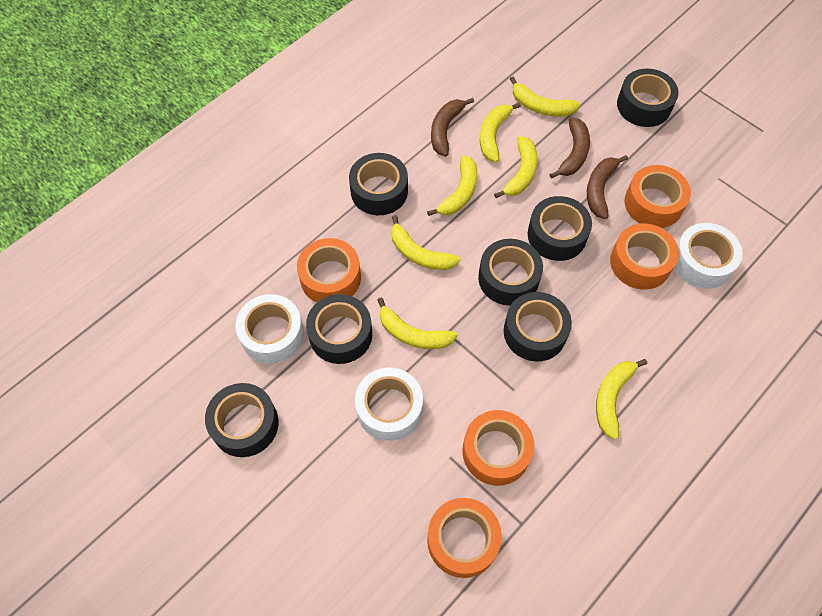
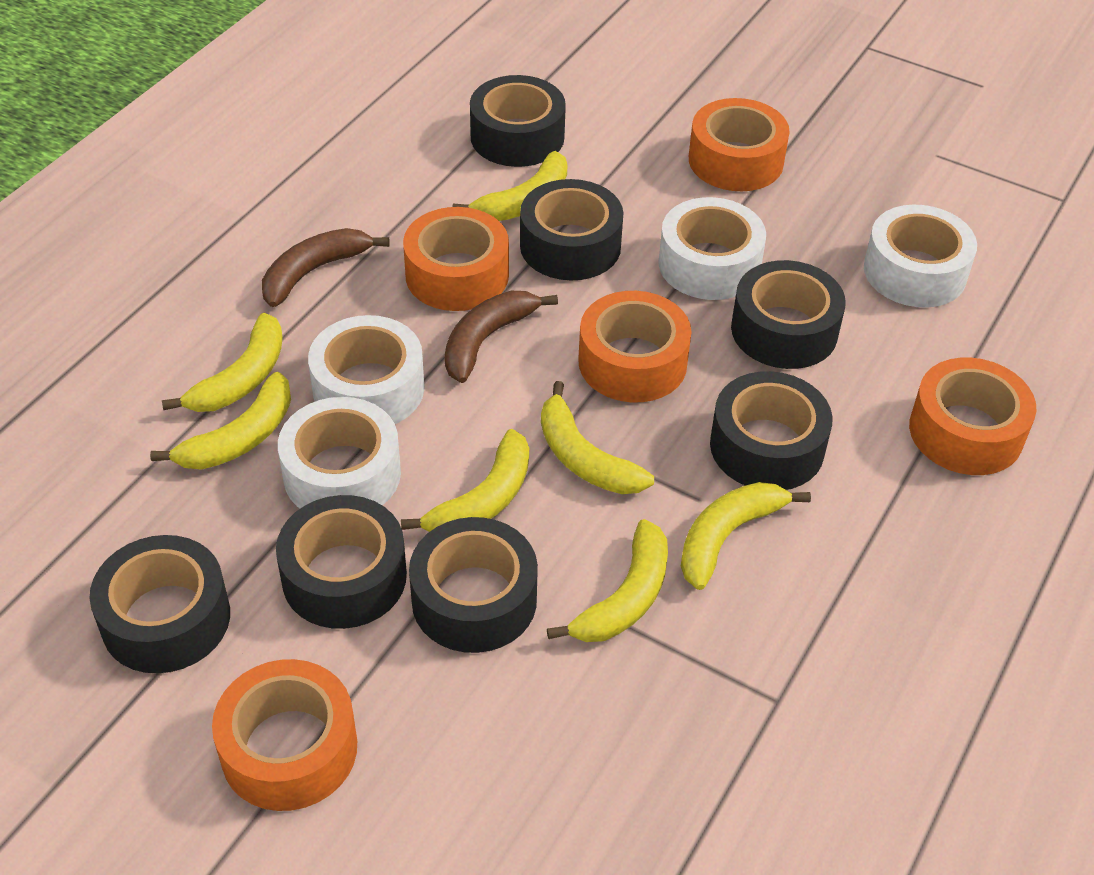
brown banana: 3 -> 2
white tape: 3 -> 4

